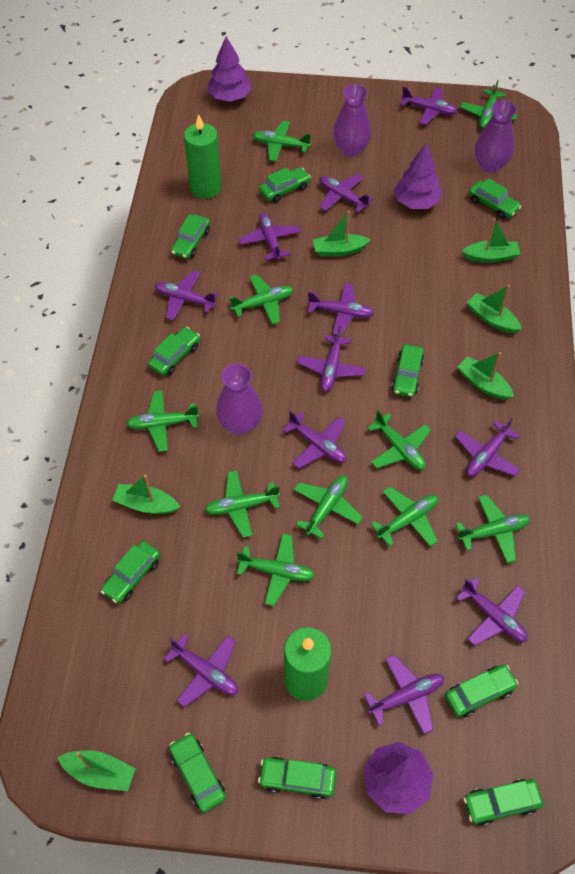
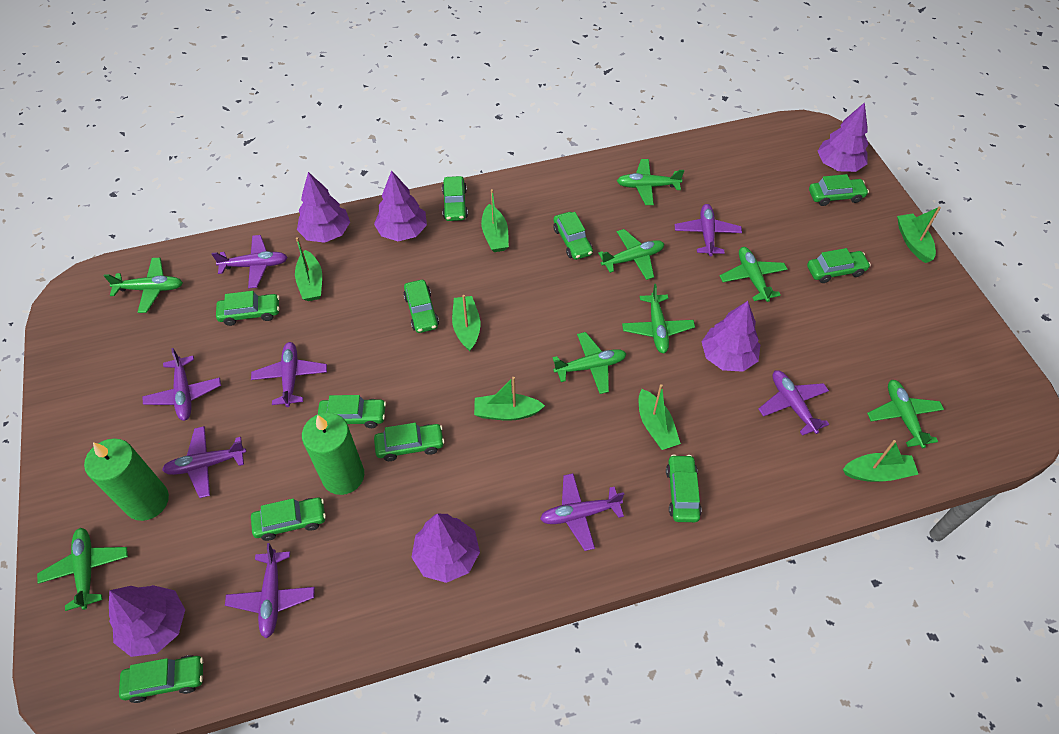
green boat: 6 -> 7
green car: 10 -> 11
green plane: 10 -> 8
purple plane: 11 -> 8
purple tree: 3 -> 6
purple vase: 3 -> 0

